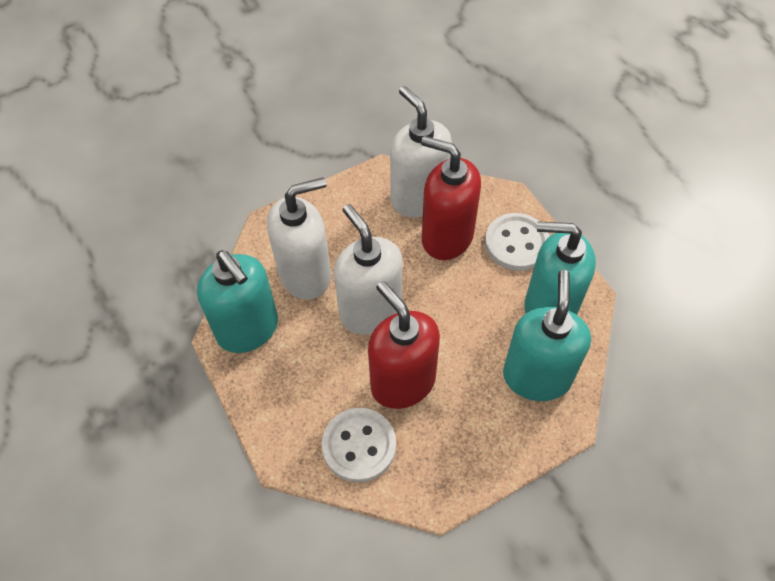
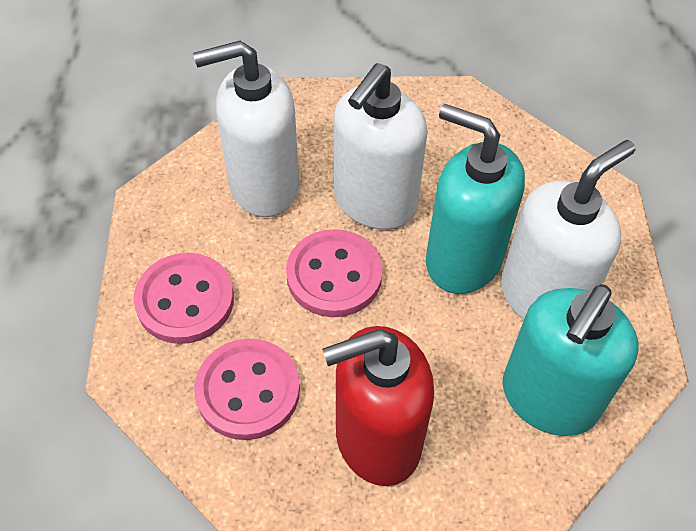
pink button: 0 -> 3
red soap dispenser: 2 -> 1
turquoise soap dispenser: 3 -> 2
white button: 2 -> 0

